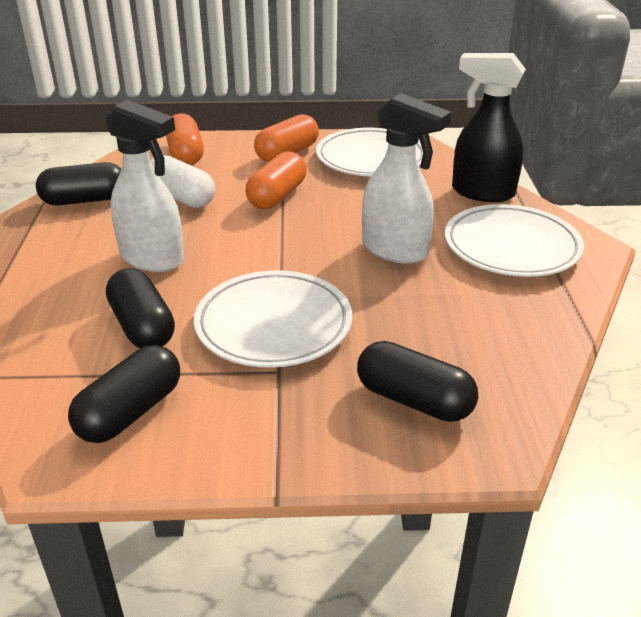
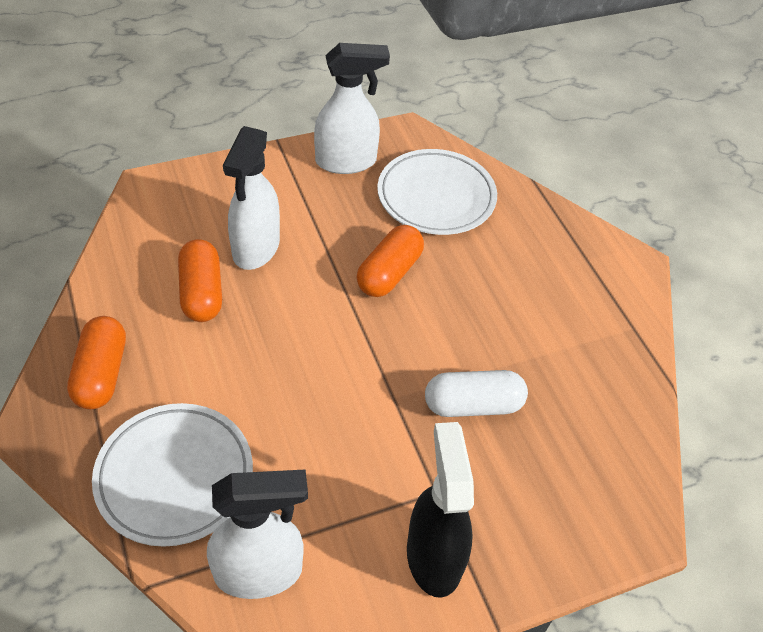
black capsule: 4 -> 0
white plate: 3 -> 2
white spray bottle: 2 -> 3

